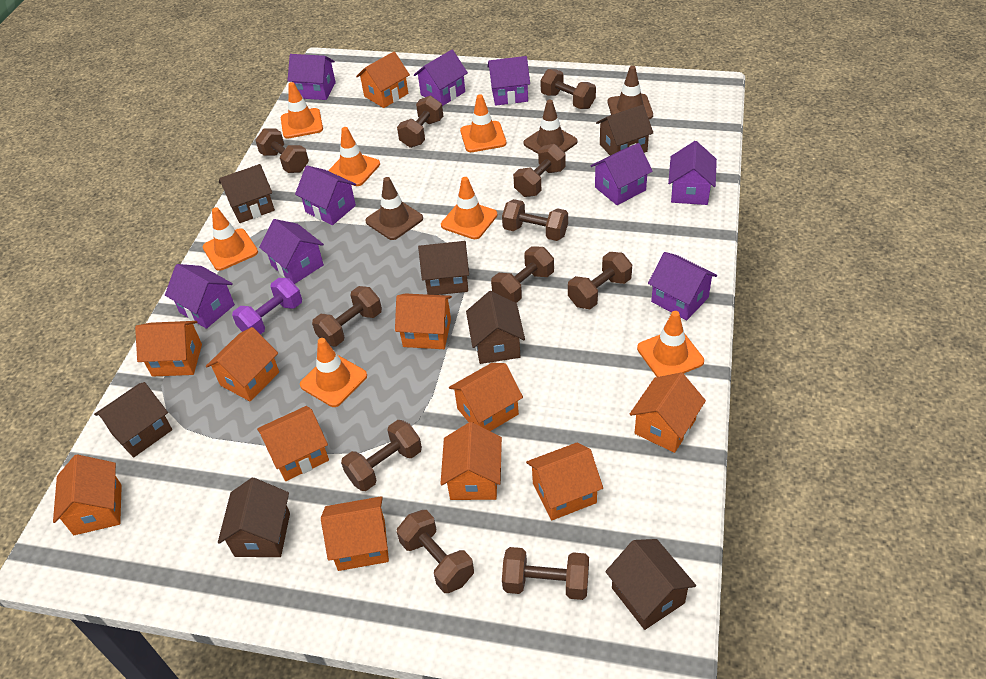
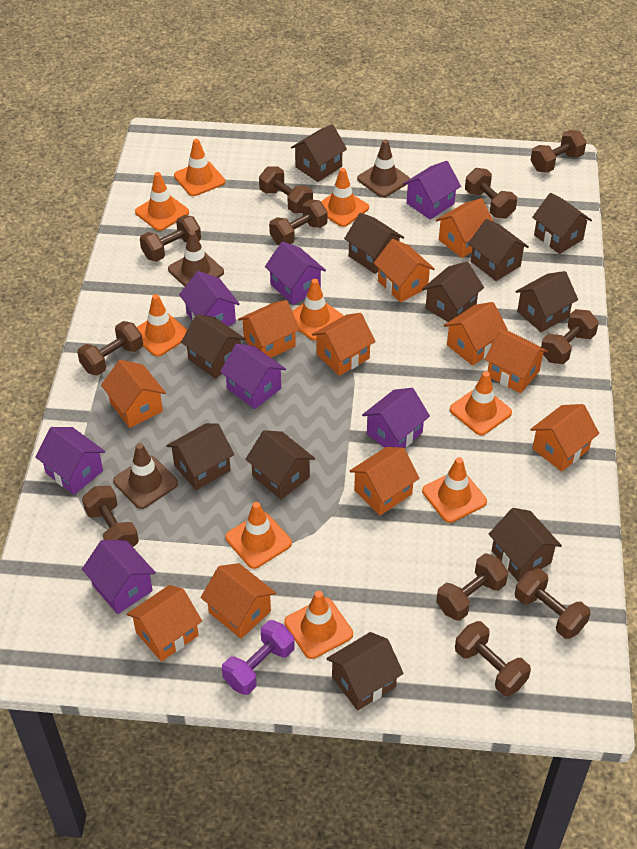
brown house: 7 -> 11
orange traffic cone: 7 -> 9
purple house: 9 -> 7

